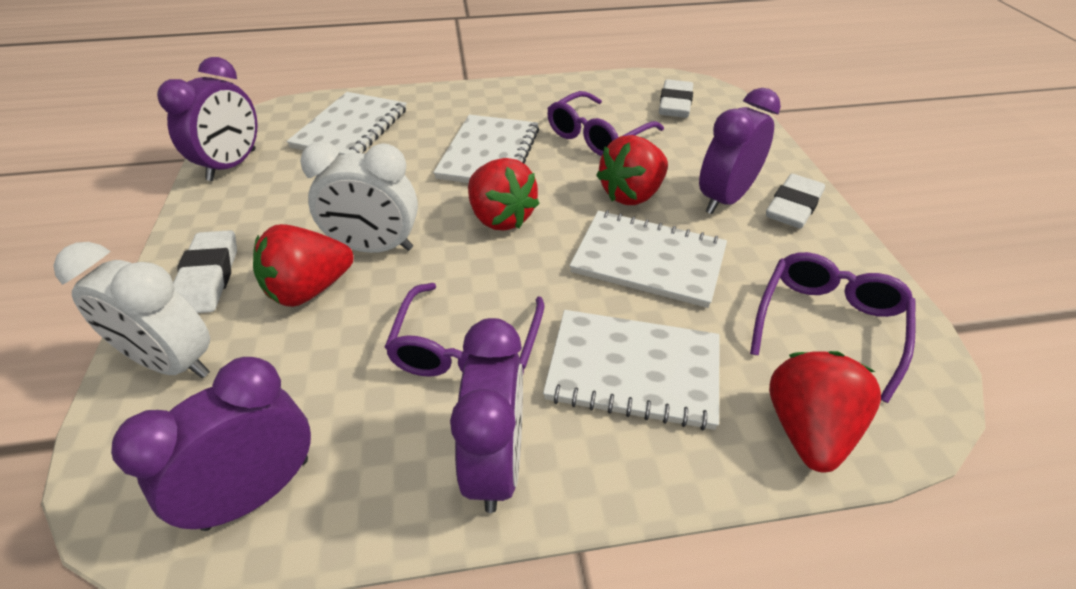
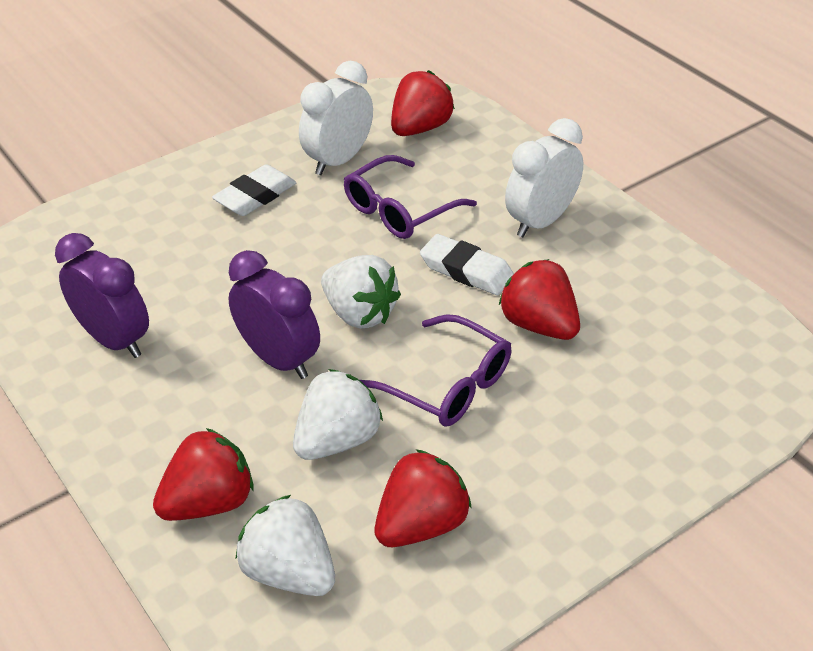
purple clock: 4 -> 2
purple glasses: 3 -> 2
white eraser: 3 -> 2
white notebook: 4 -> 0
white strawberry: 0 -> 3

